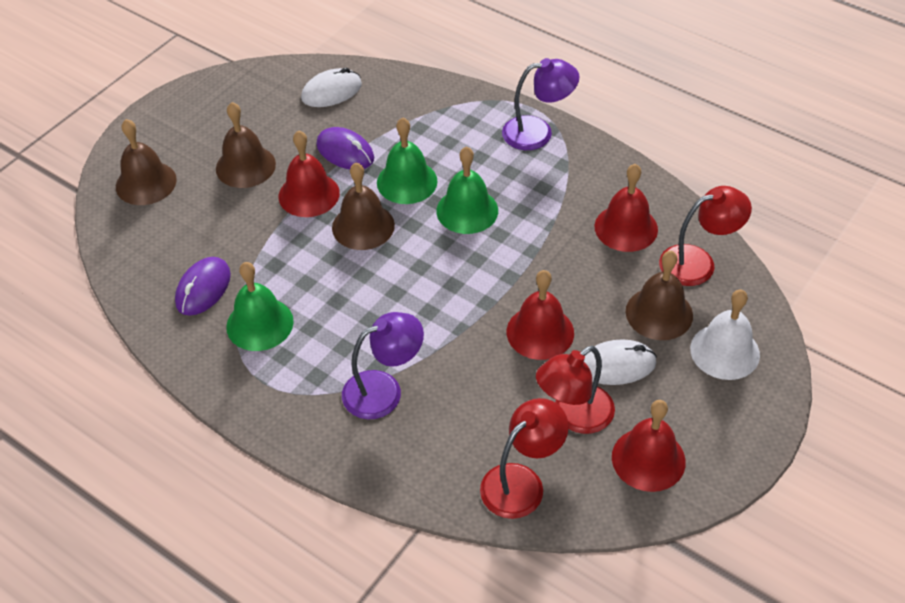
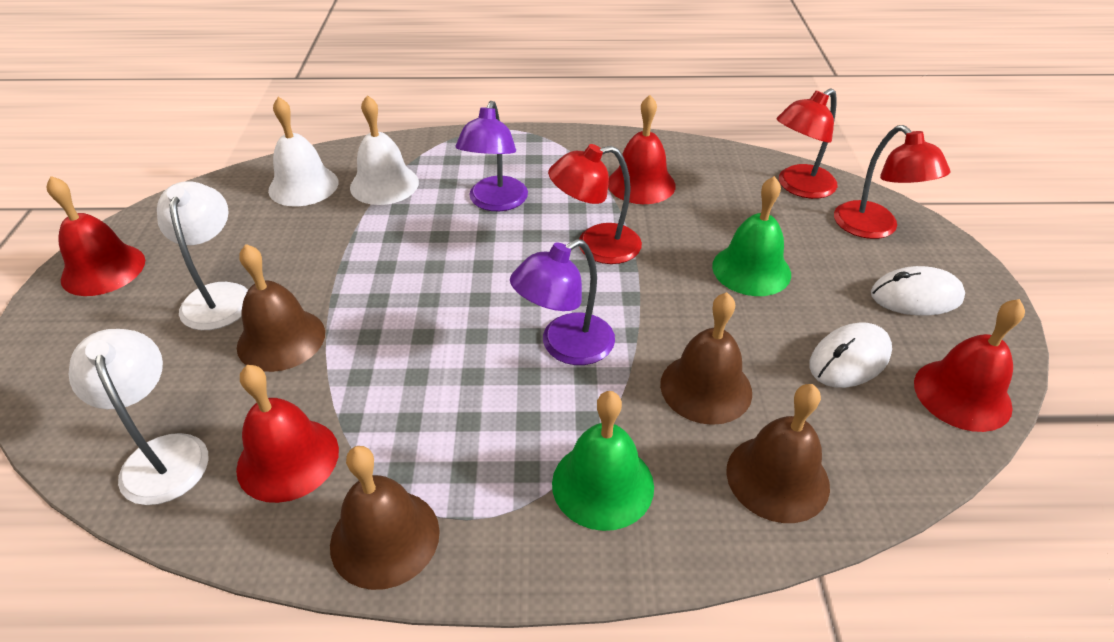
green bell: 3 -> 2
purple mouse: 2 -> 0
white bell: 1 -> 2
white lamp: 0 -> 2

